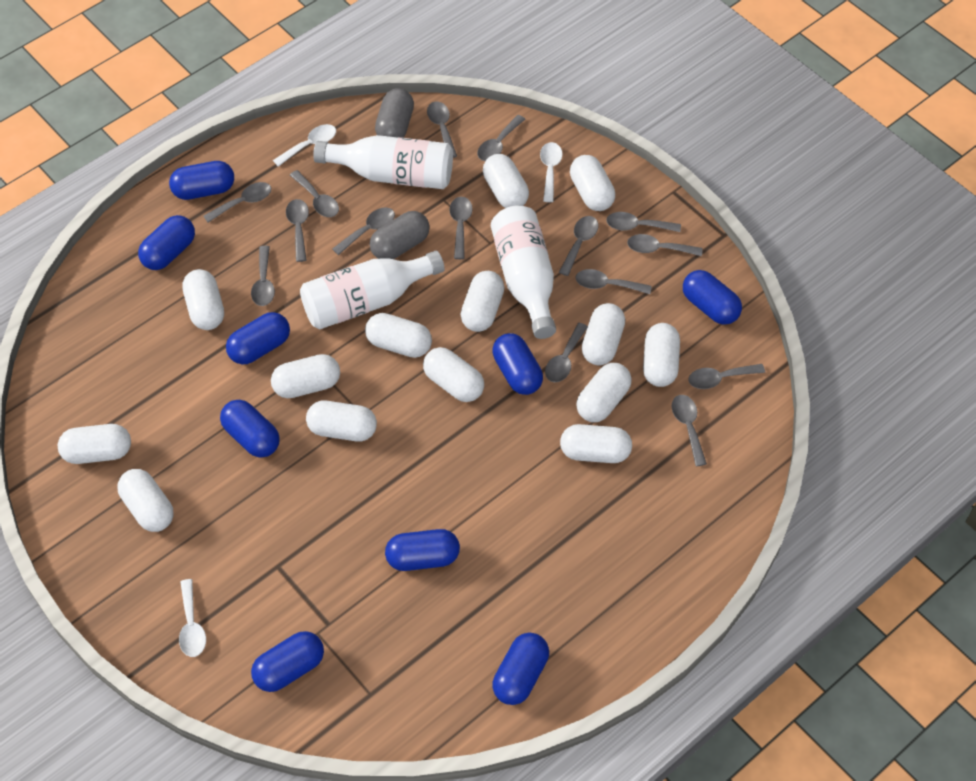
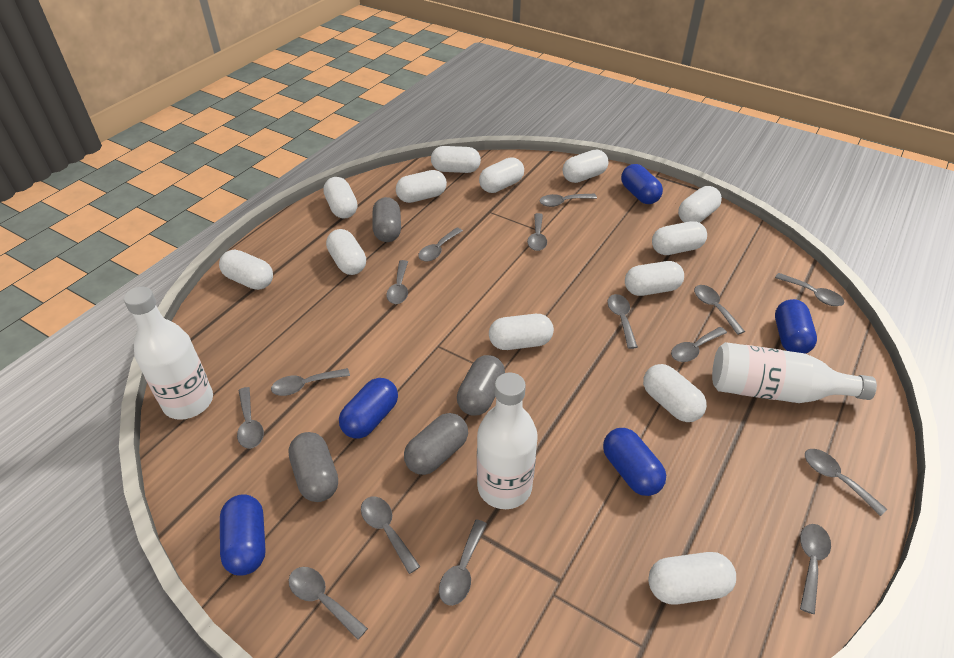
blue capsule: 9 -> 5
grey capsule: 2 -> 4
white capsule: 14 -> 13
white spoon: 3 -> 0

